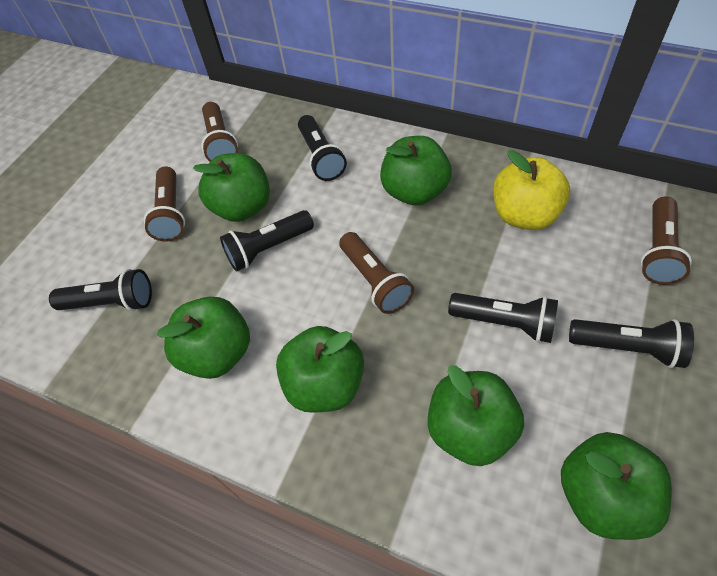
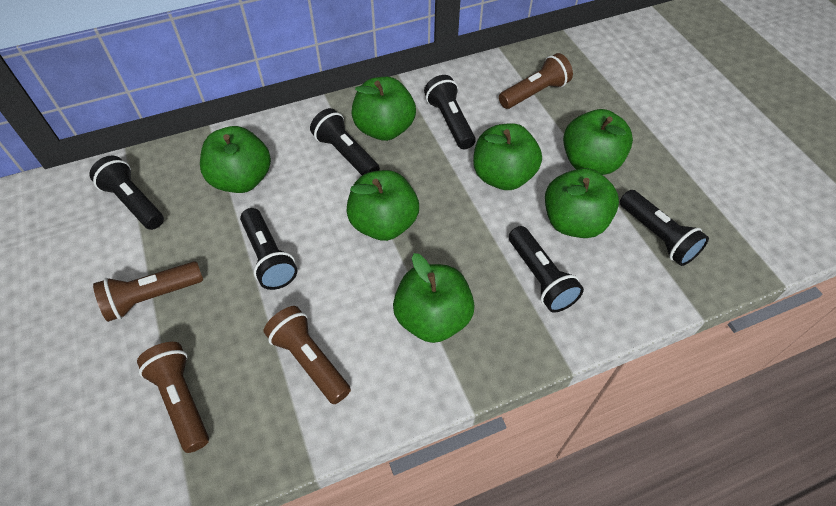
black flashlight: 5 -> 6
green apple: 6 -> 7
yellow apple: 1 -> 0

